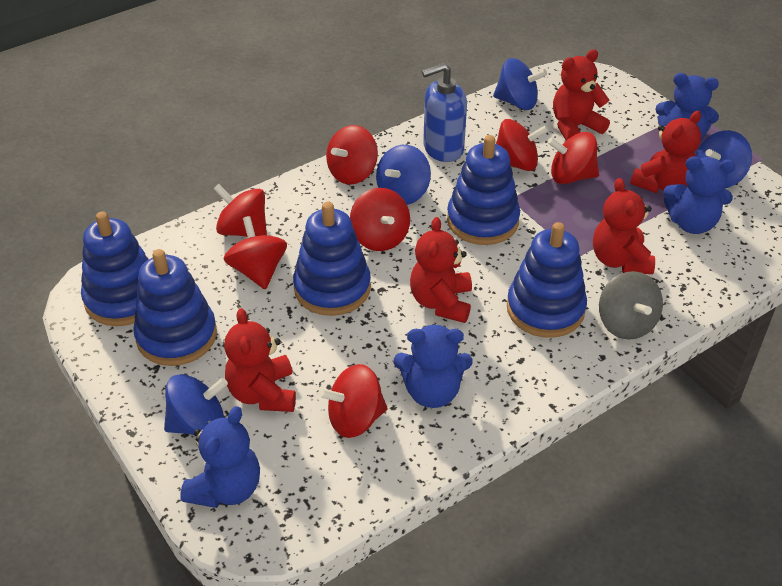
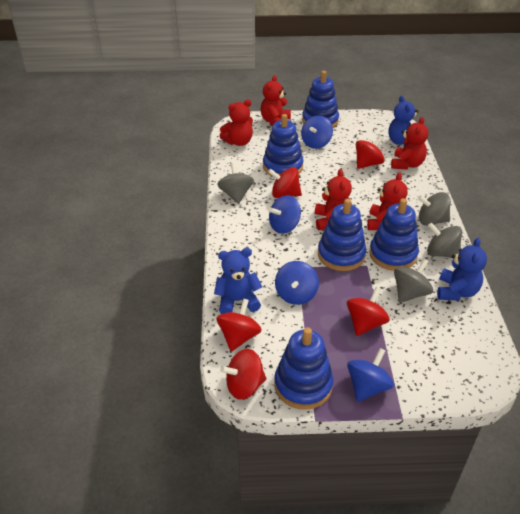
blue soap dispenser: 1 -> 0
blue teddy bear: 4 -> 3
grey spinning top: 1 -> 4
red spinning top: 7 -> 5

